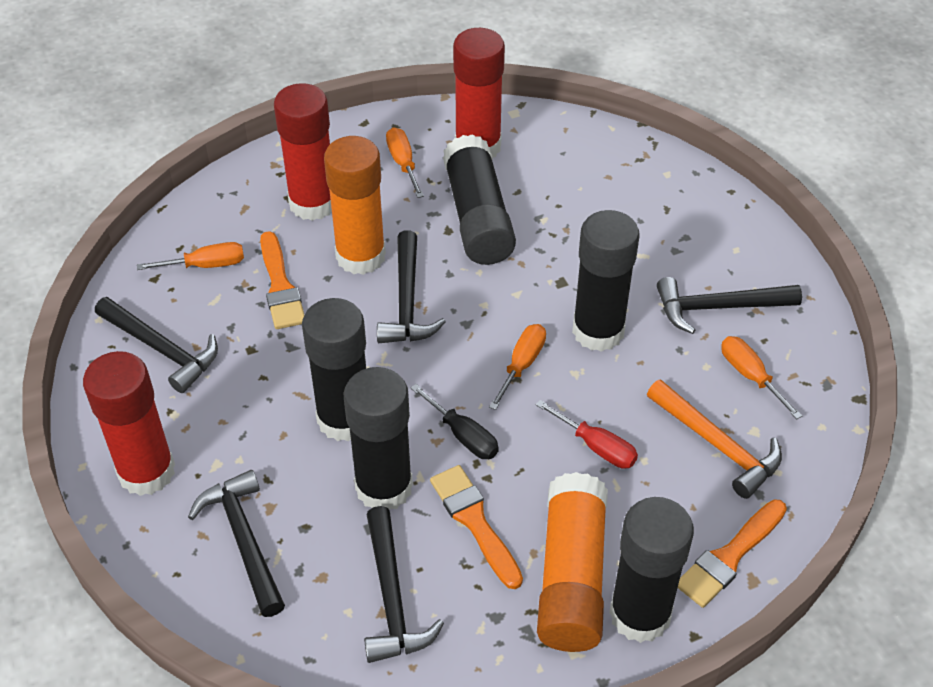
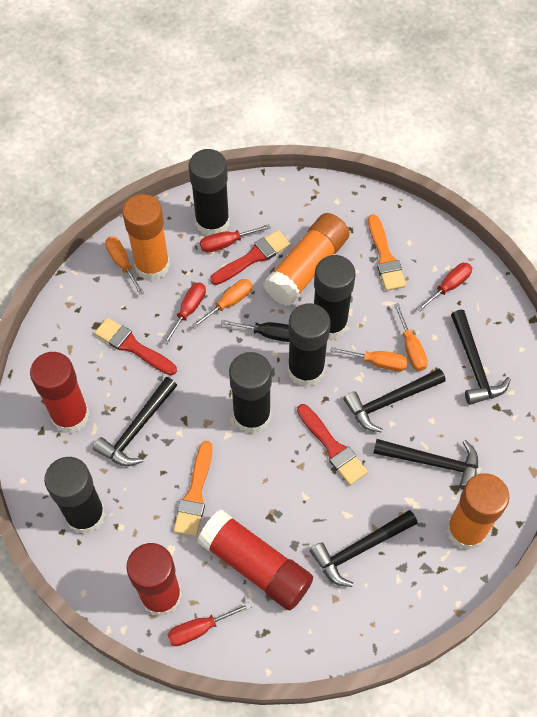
orange brush: 3 -> 2
orange glue stick: 2 -> 3
orange hammer: 1 -> 0
red brush: 0 -> 3
red screwdriver: 1 -> 4

